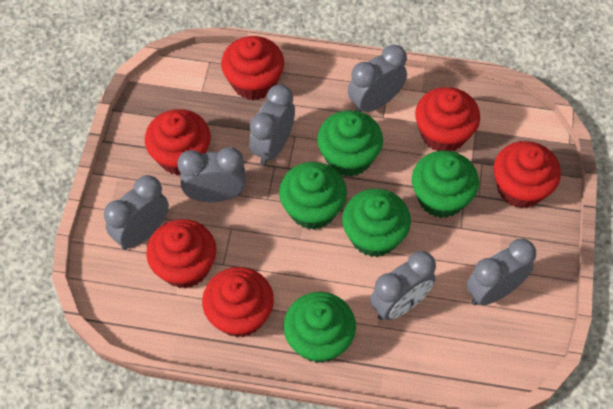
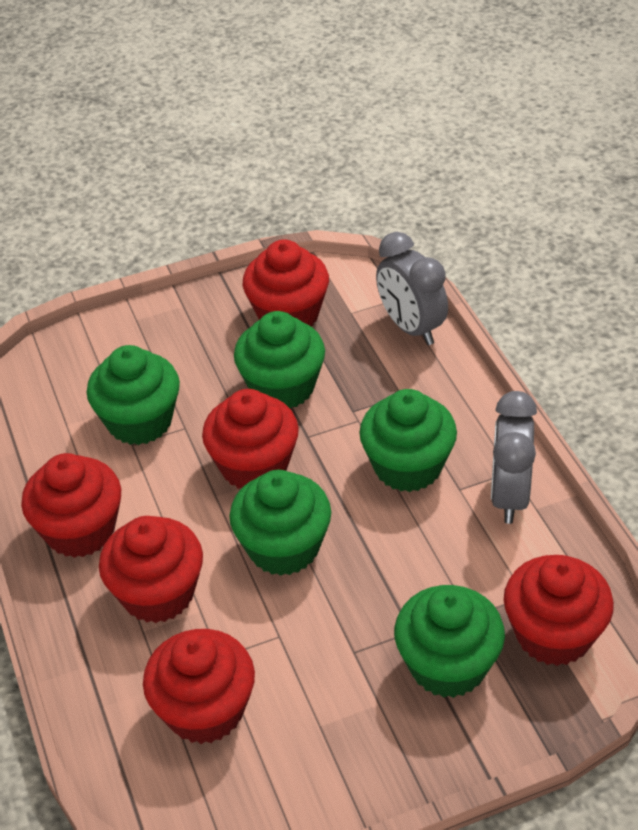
grey clock: 6 -> 2

